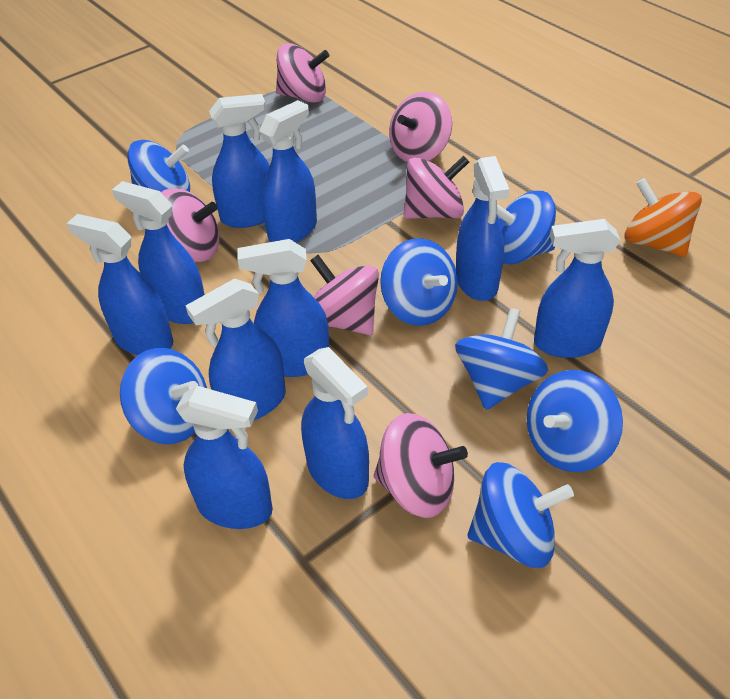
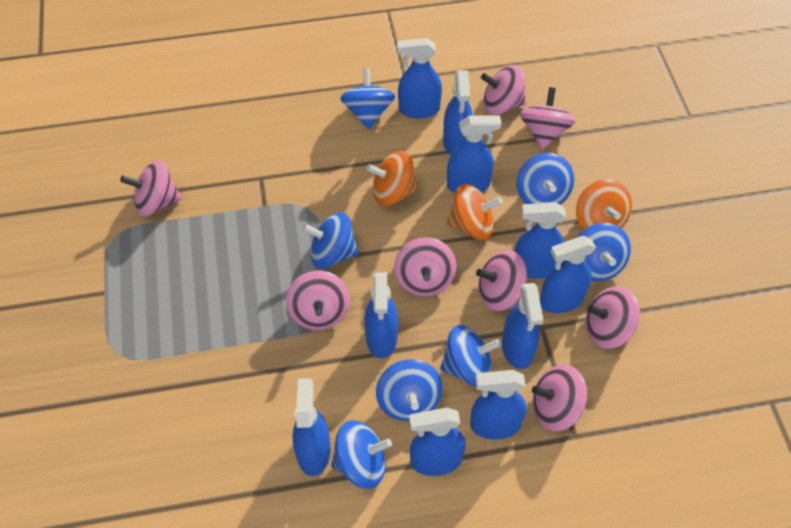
orange spinning top: 1 -> 3
pink spinning top: 6 -> 8

